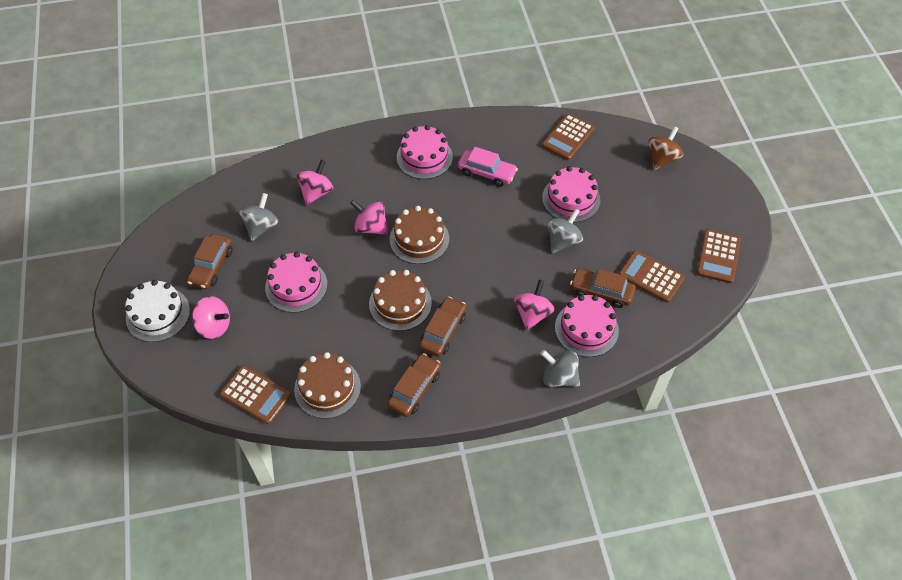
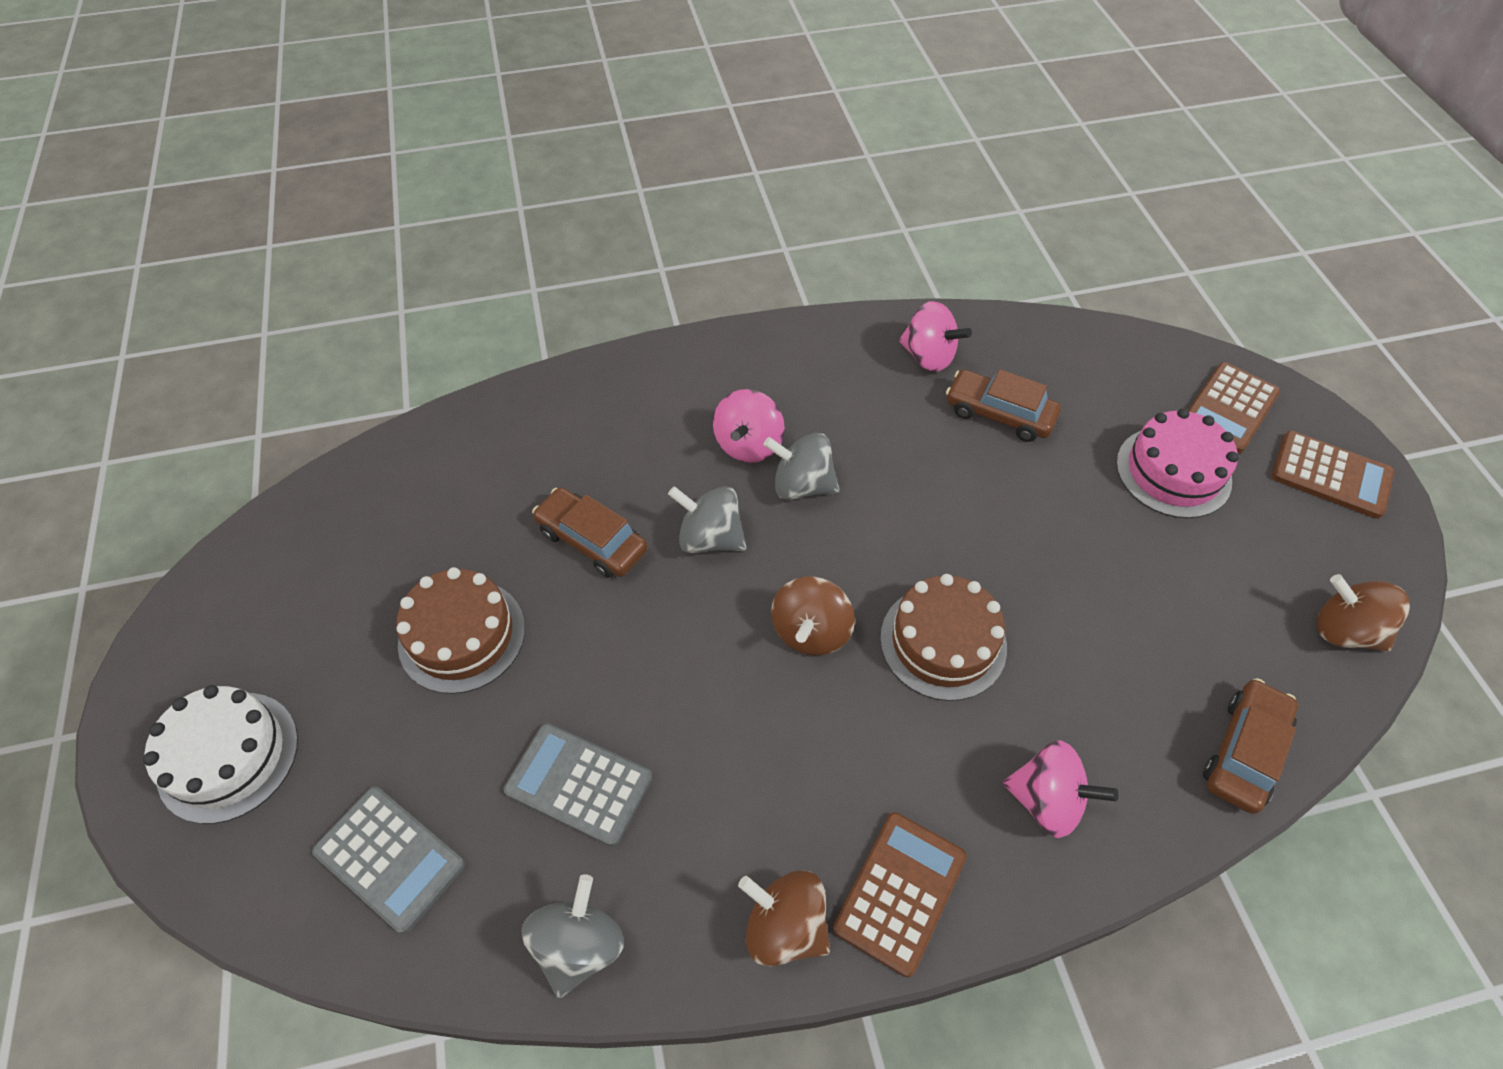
brown cake: 3 -> 2
brown calculator: 4 -> 3
brown car: 4 -> 3
brown spinning top: 1 -> 3
grey calculator: 0 -> 2
pink cake: 4 -> 1
pink car: 1 -> 0
pink spinning top: 4 -> 3

